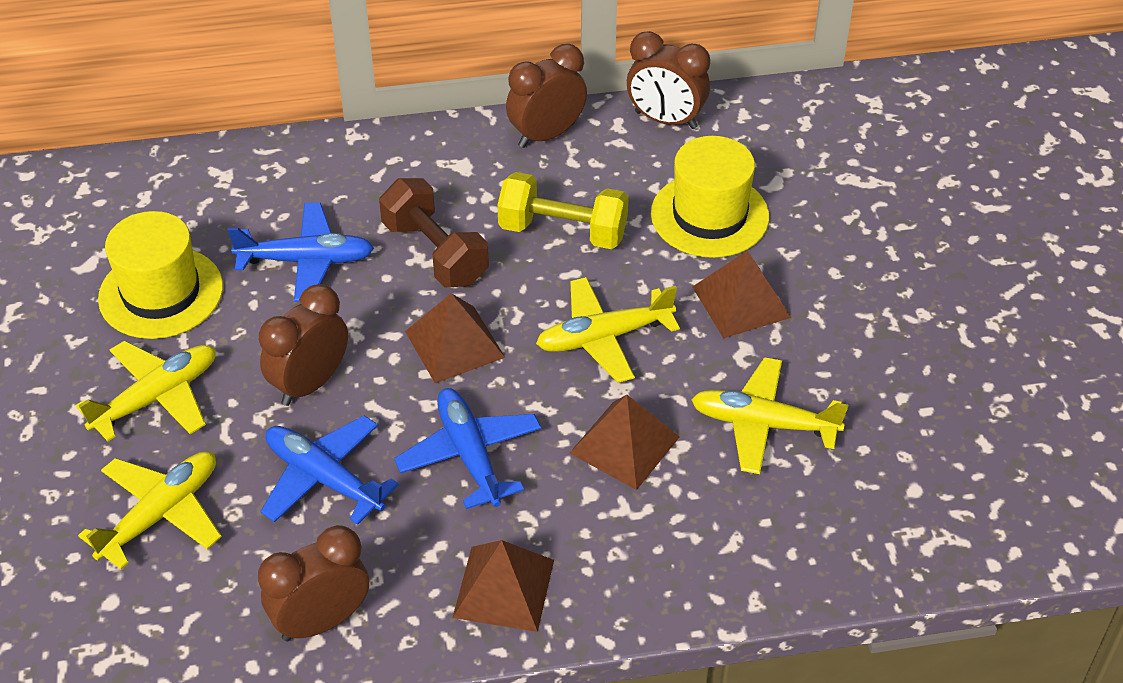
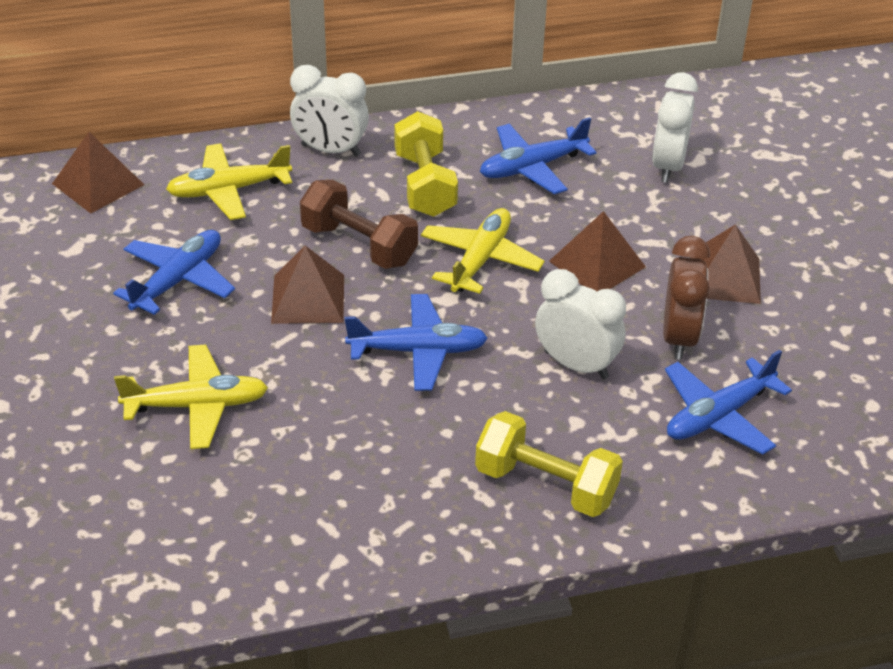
blue plane: 3 -> 4
brown clock: 4 -> 1
white clock: 0 -> 3
yellow dumbbell: 1 -> 2
yellow hat: 2 -> 0
yellow plane: 4 -> 3

